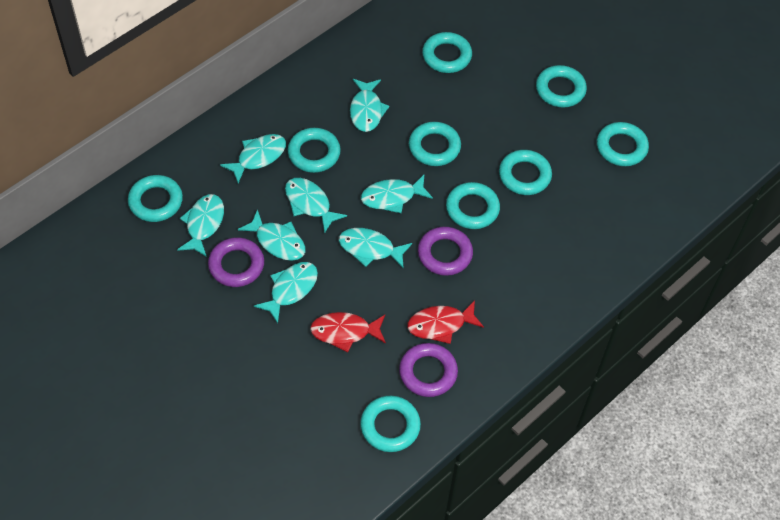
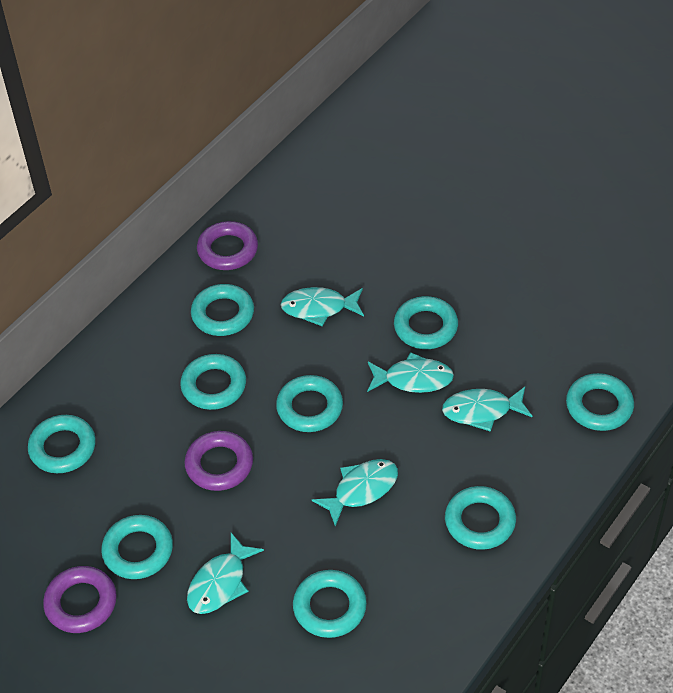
red fish: 2 -> 0
turquoise fish: 8 -> 5

